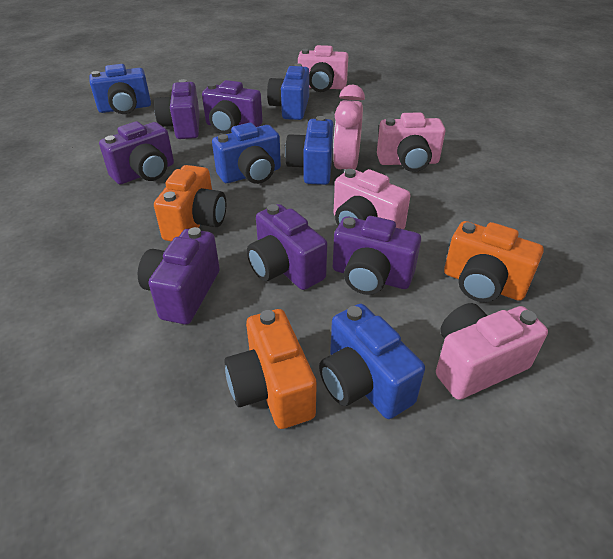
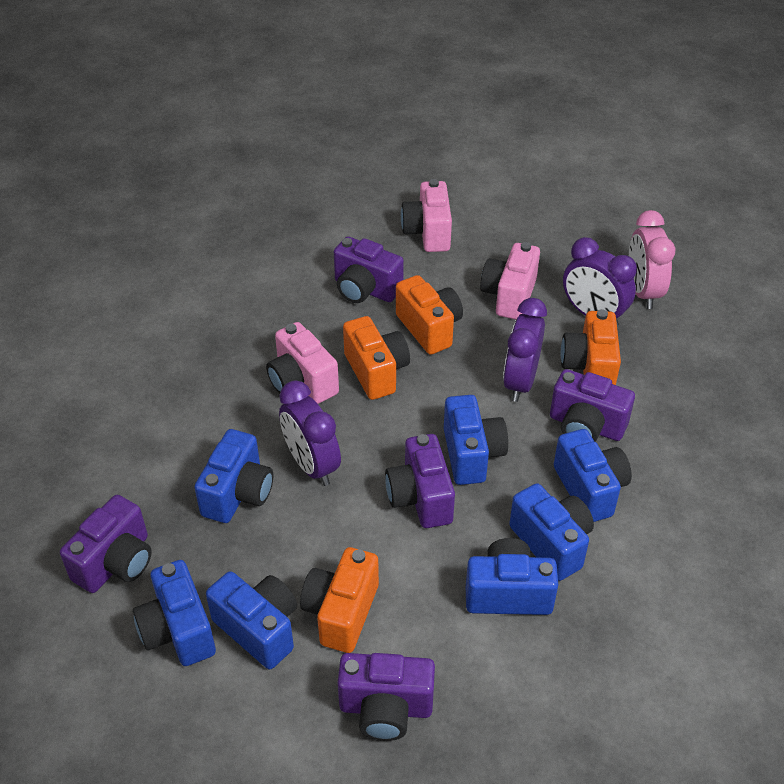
blue camera: 5 -> 7
orange camera: 3 -> 4
pink camera: 4 -> 3
purple camera: 6 -> 5
purple clock: 0 -> 3

